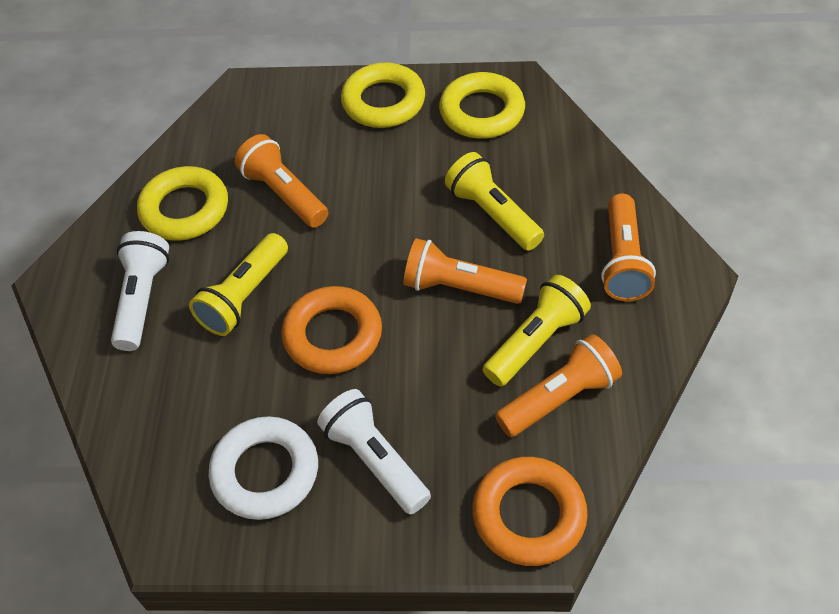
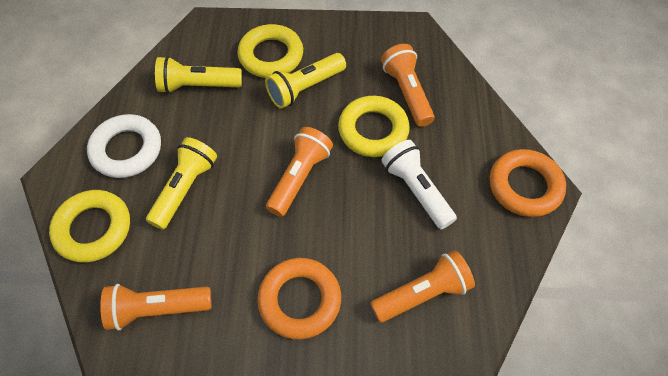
white flashlight: 2 -> 1

